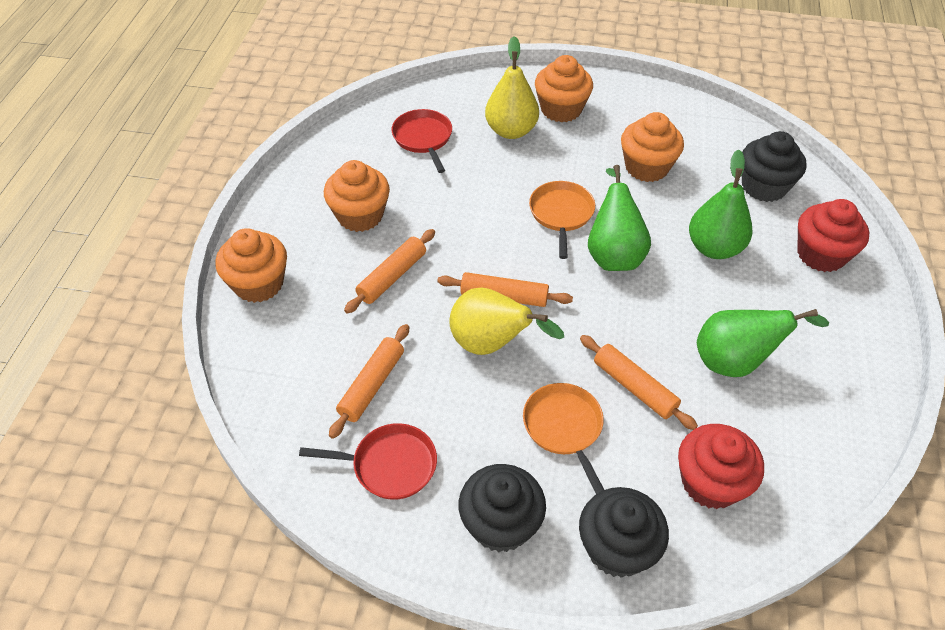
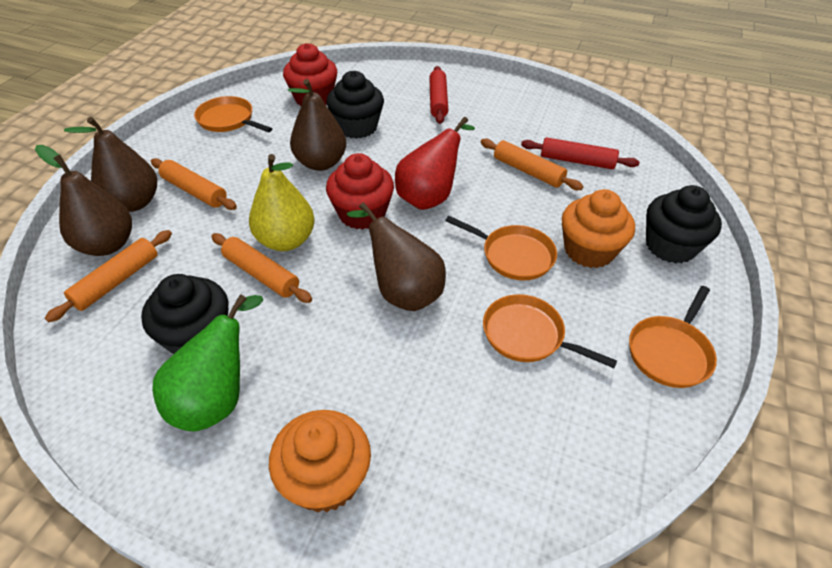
brown pear: 0 -> 4
green pear: 3 -> 1
orange cupcake: 4 -> 2
orange pan: 2 -> 4
red pan: 2 -> 0
red pear: 0 -> 1
red rolling pin: 0 -> 2
yellow pear: 2 -> 1

